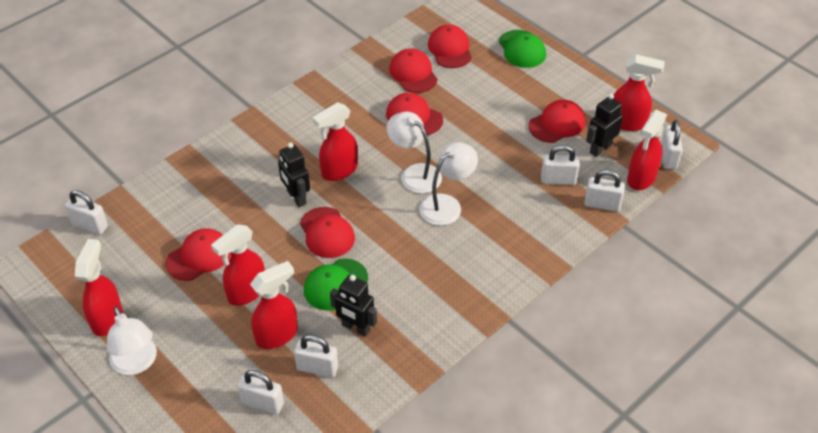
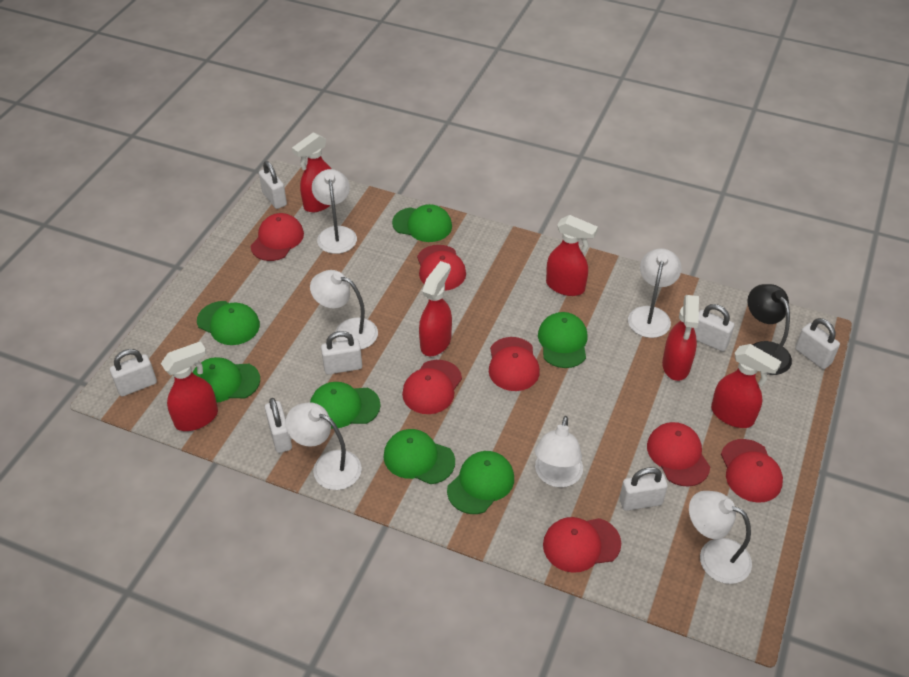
black lamp: 0 -> 1
black robot: 3 -> 0
green cap: 2 -> 7
red cap: 6 -> 7
white lamp: 3 -> 6
white padlock: 6 -> 7

